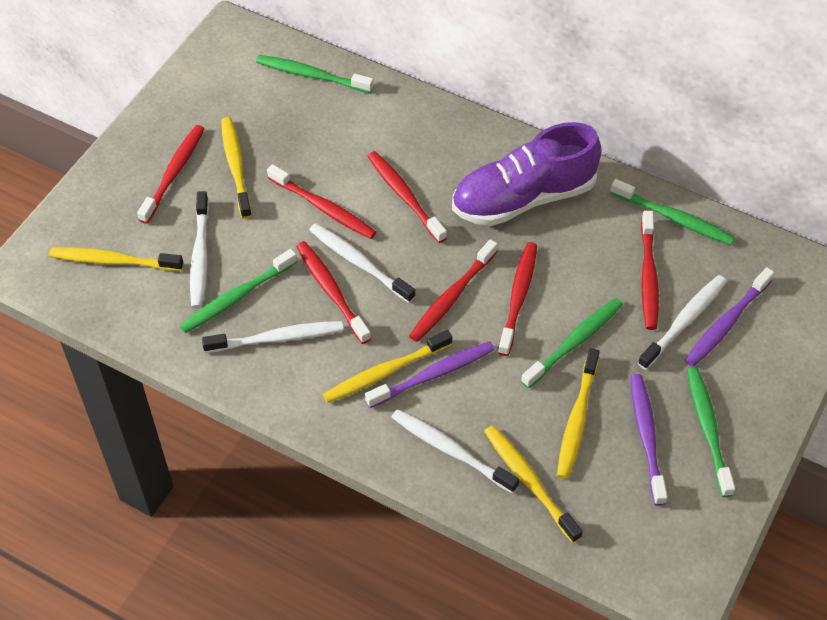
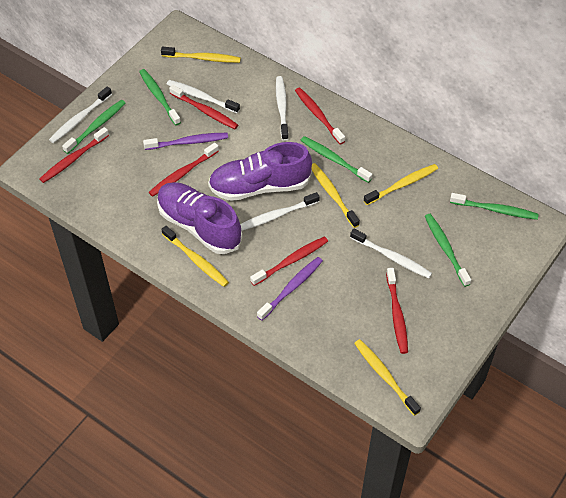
purple shoe: 1 -> 2
purple toothbrush: 3 -> 2
red toothbrush: 7 -> 6

